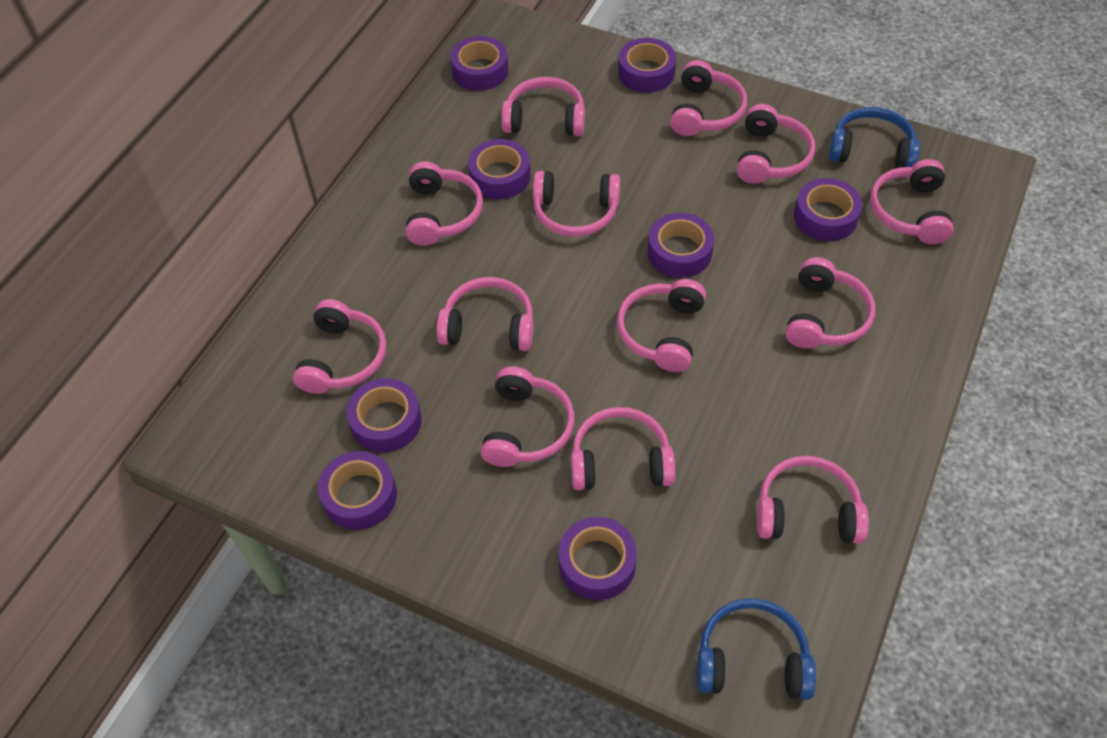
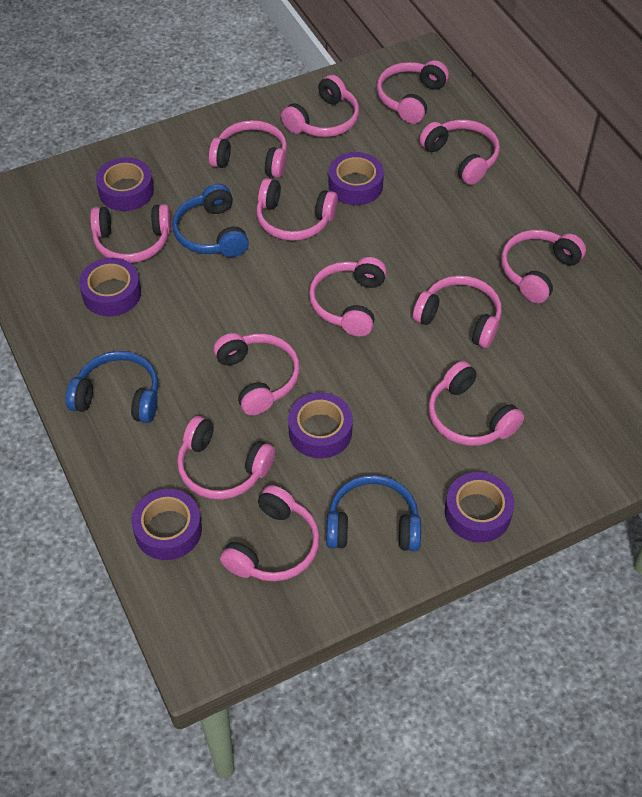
blue headphones: 2 -> 3
purple tape: 8 -> 6

